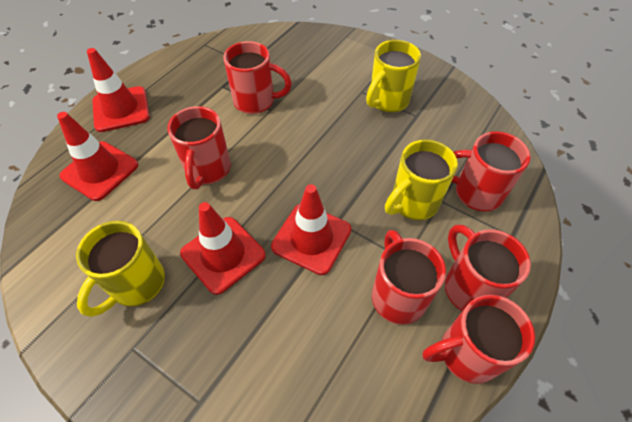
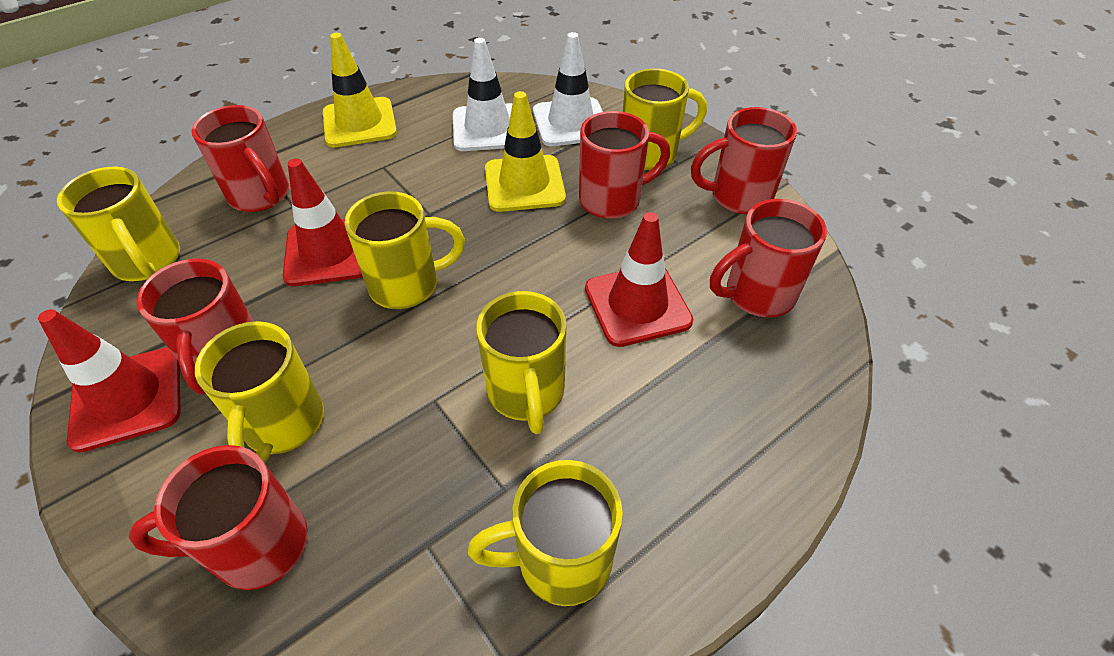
red traffic cone: 4 -> 3
white traffic cone: 0 -> 2
yellow mug: 3 -> 6
yellow traffic cone: 0 -> 2

